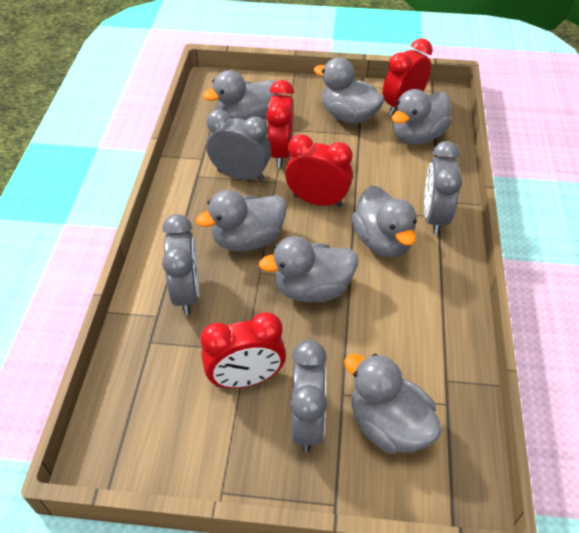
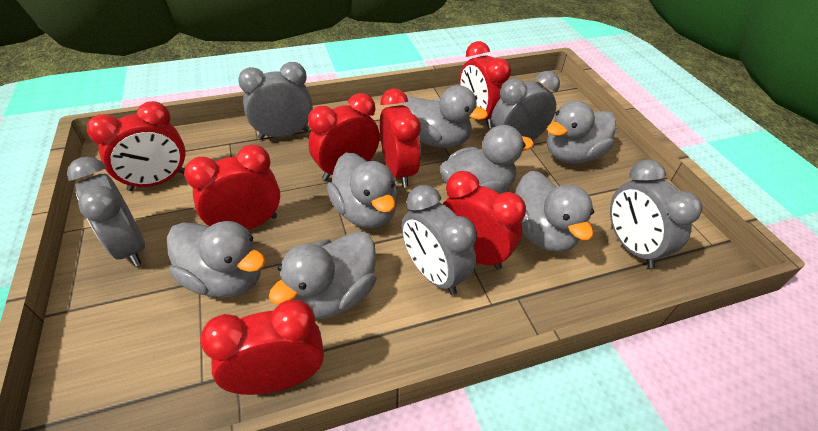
grey clock: 4 -> 5
red clock: 4 -> 7

